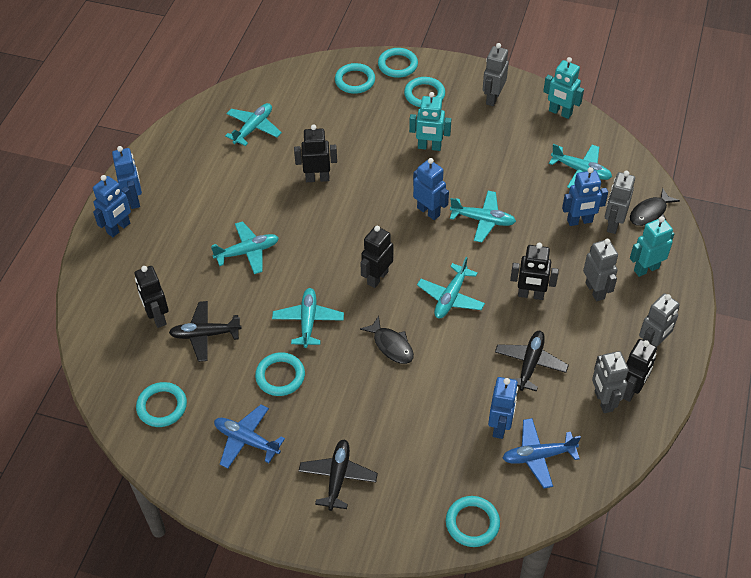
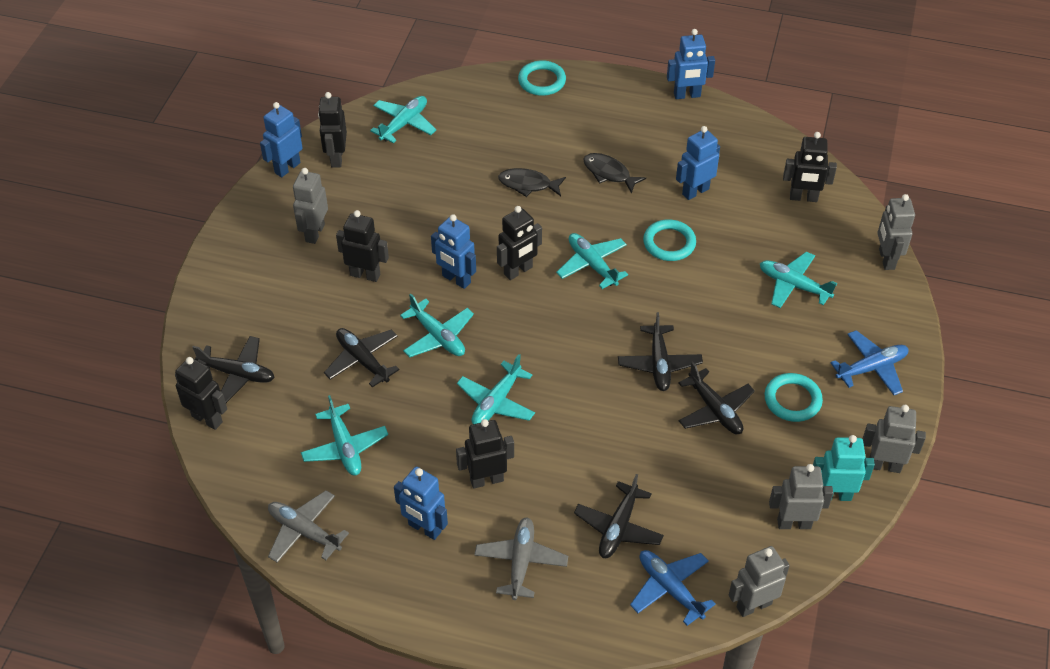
black plane: 3 -> 5
black robot: 5 -> 6
grey plane: 0 -> 2
turquoise ring: 6 -> 3
turquoise robot: 3 -> 1

